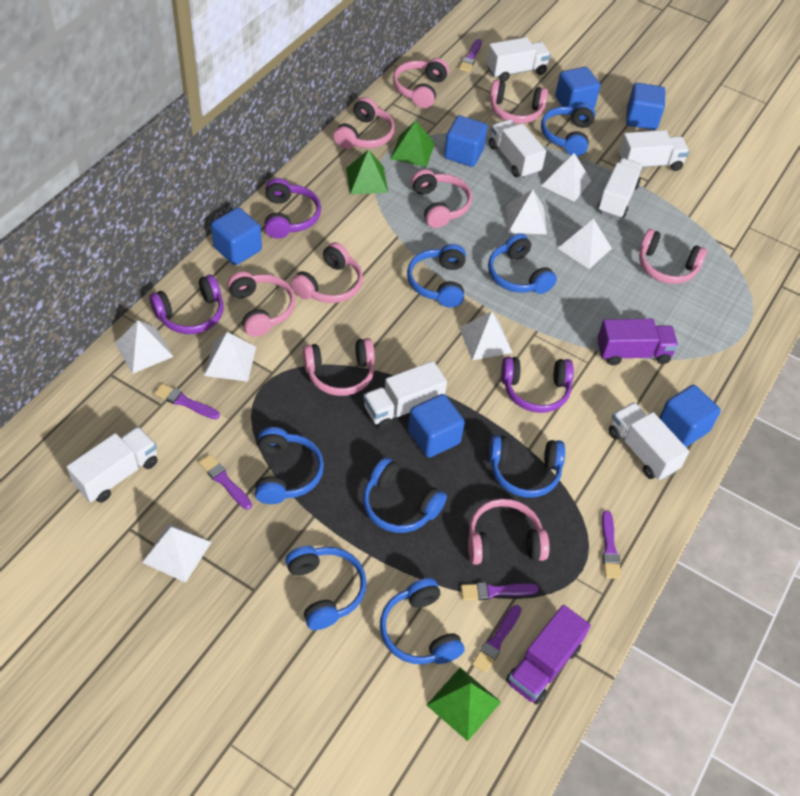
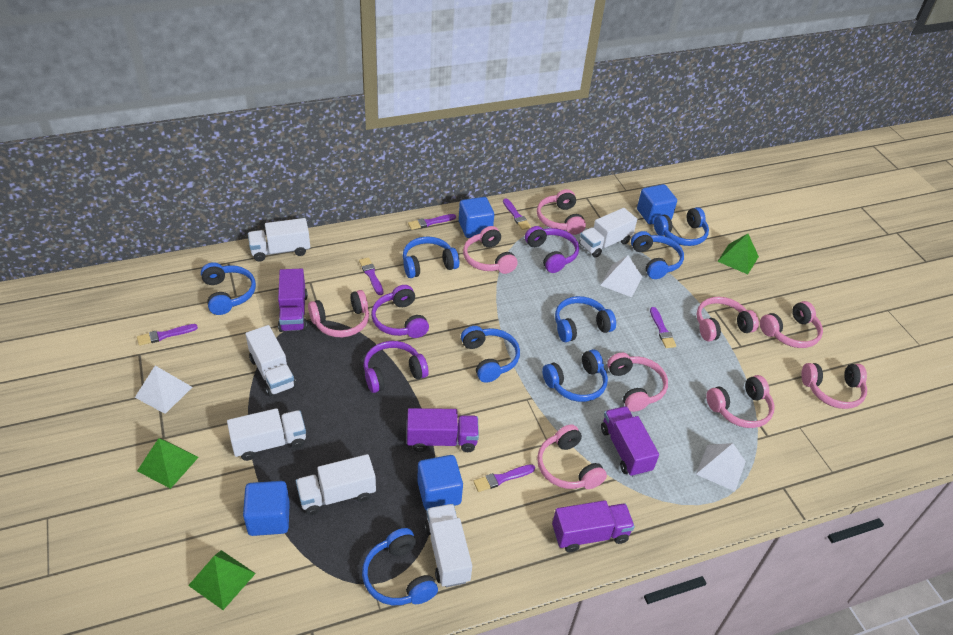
blue cube: 6 -> 4
purple truck: 2 -> 4
white pyramid: 7 -> 3
white truck: 7 -> 6

